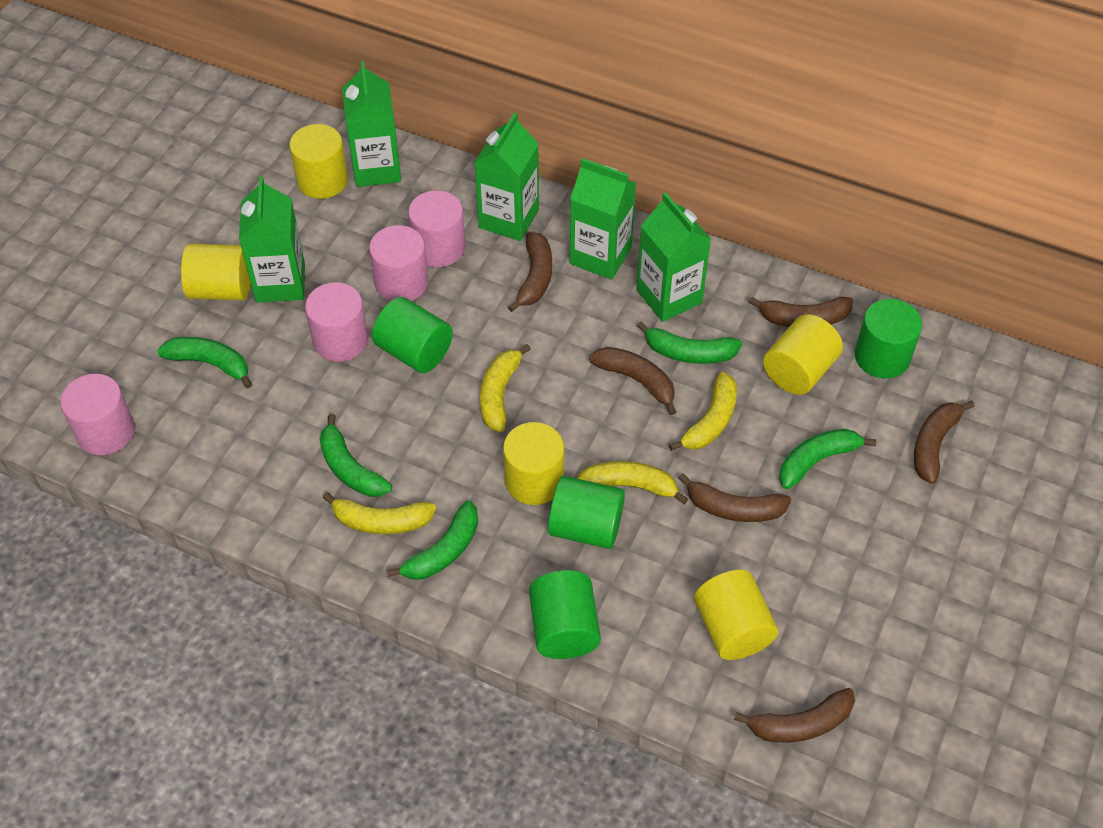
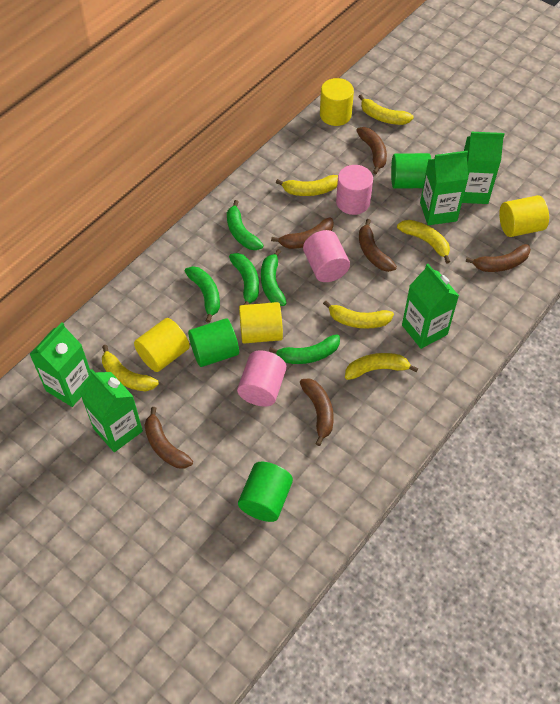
green cylinder: 4 -> 3
pink cylinder: 4 -> 3
yellow banana: 4 -> 6
yellow cylinder: 5 -> 4

